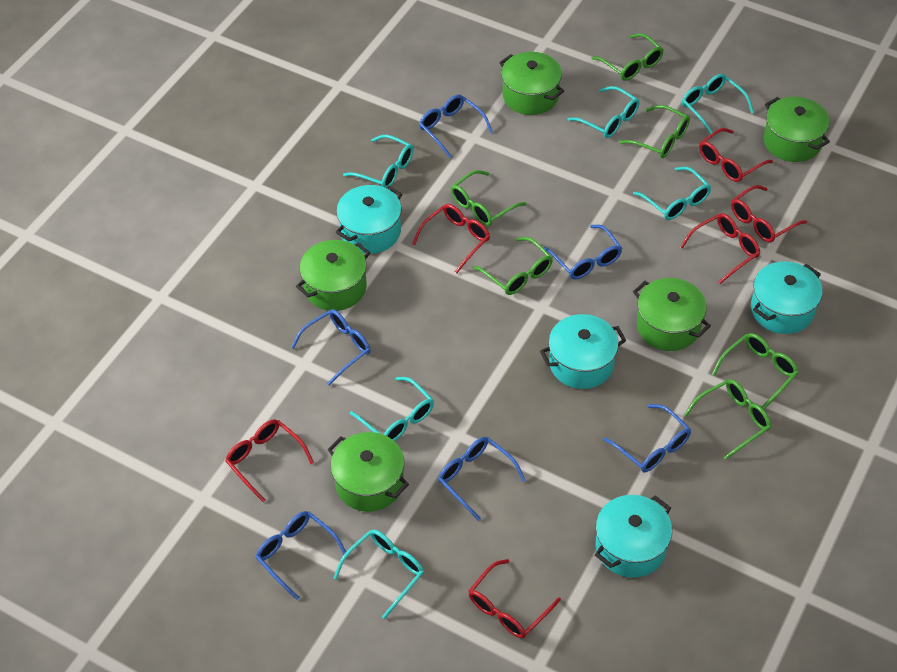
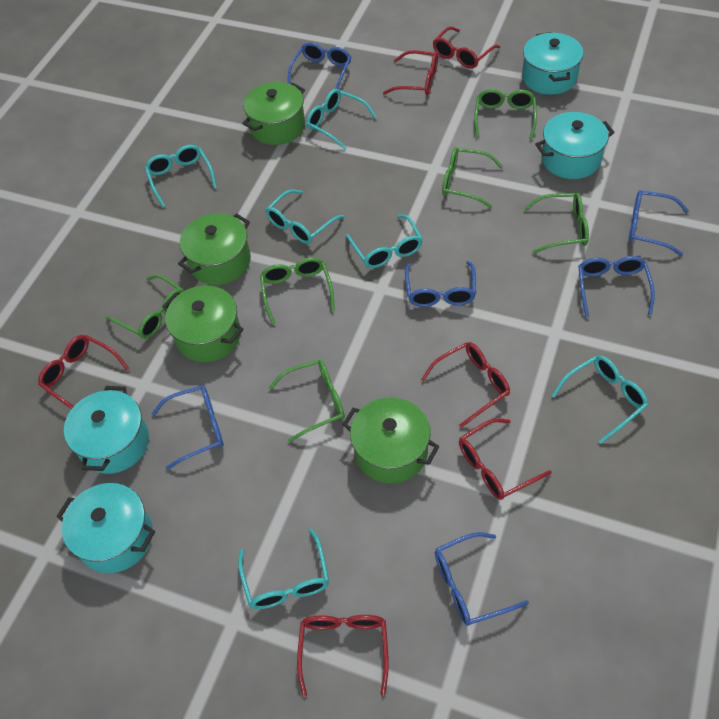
green pot: 5 -> 4

